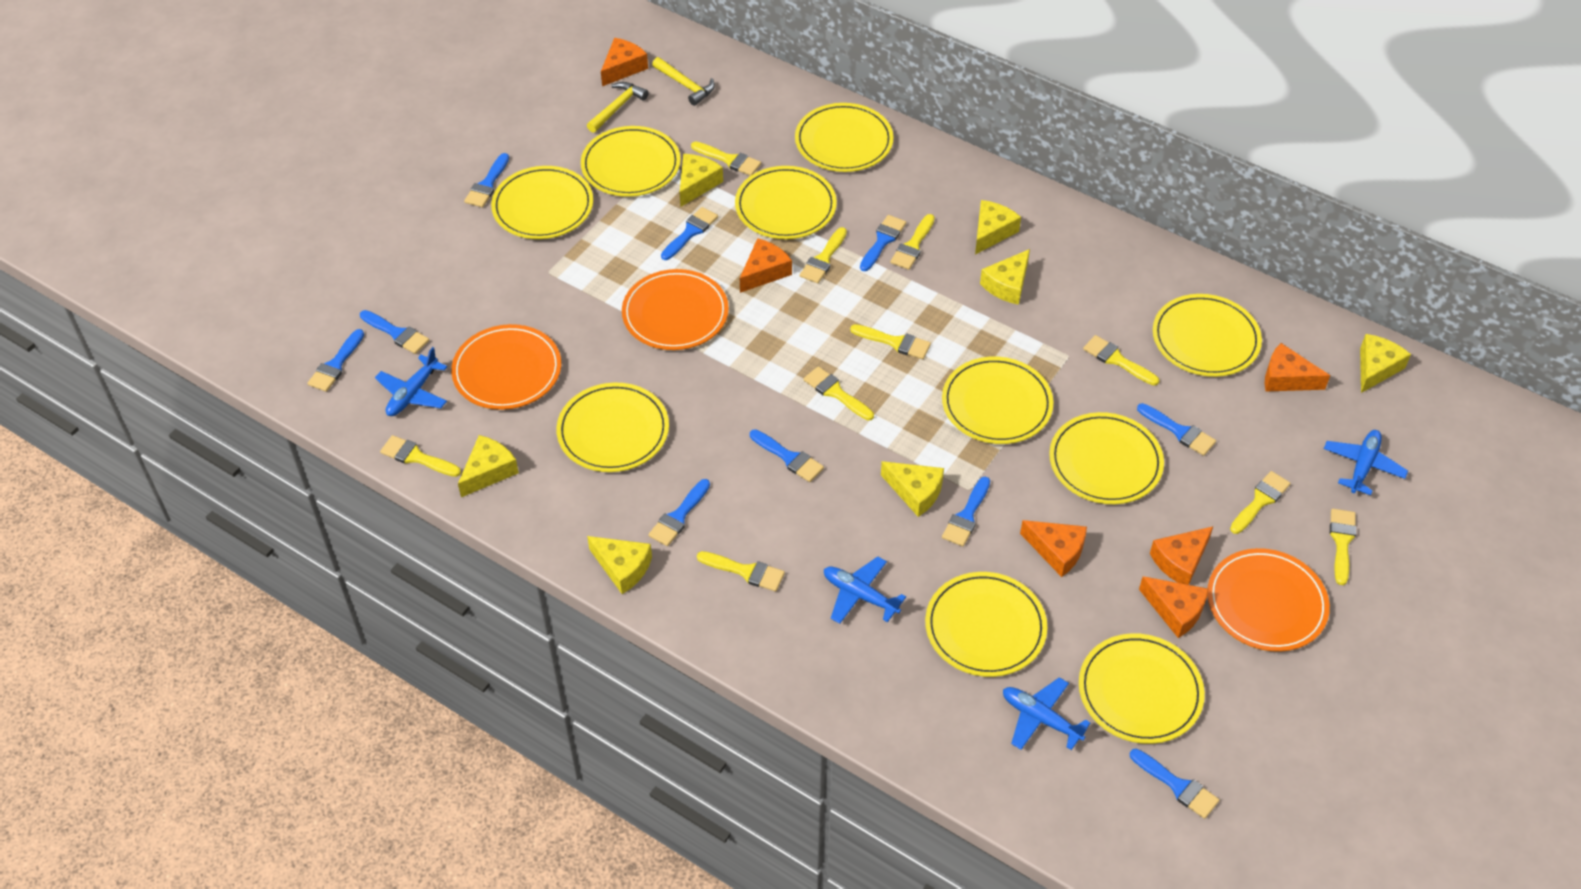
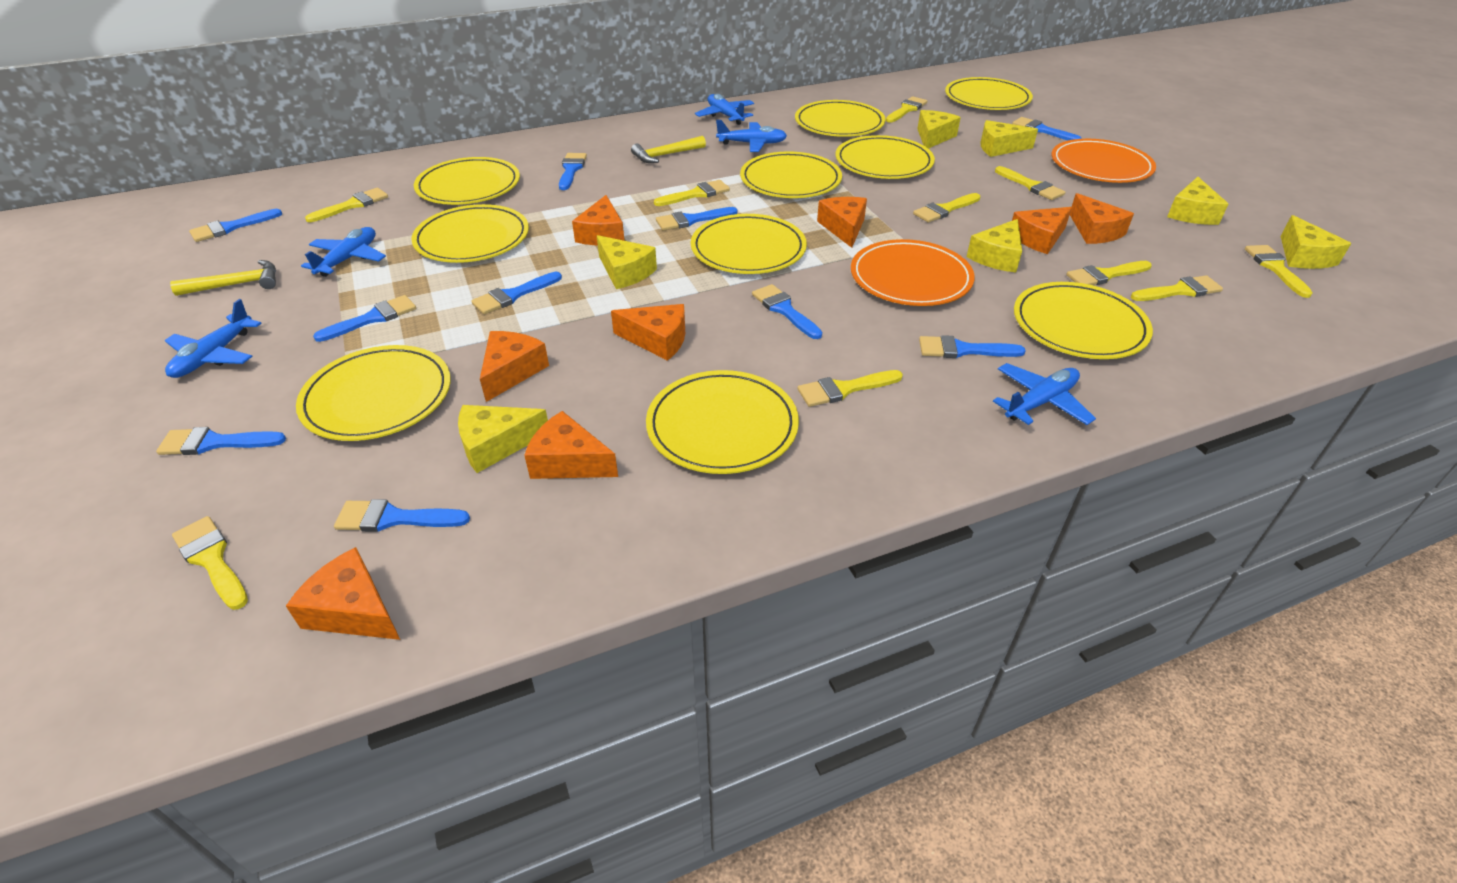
blue plane: 4 -> 5
orange cheese: 6 -> 8
orange plate: 3 -> 2

